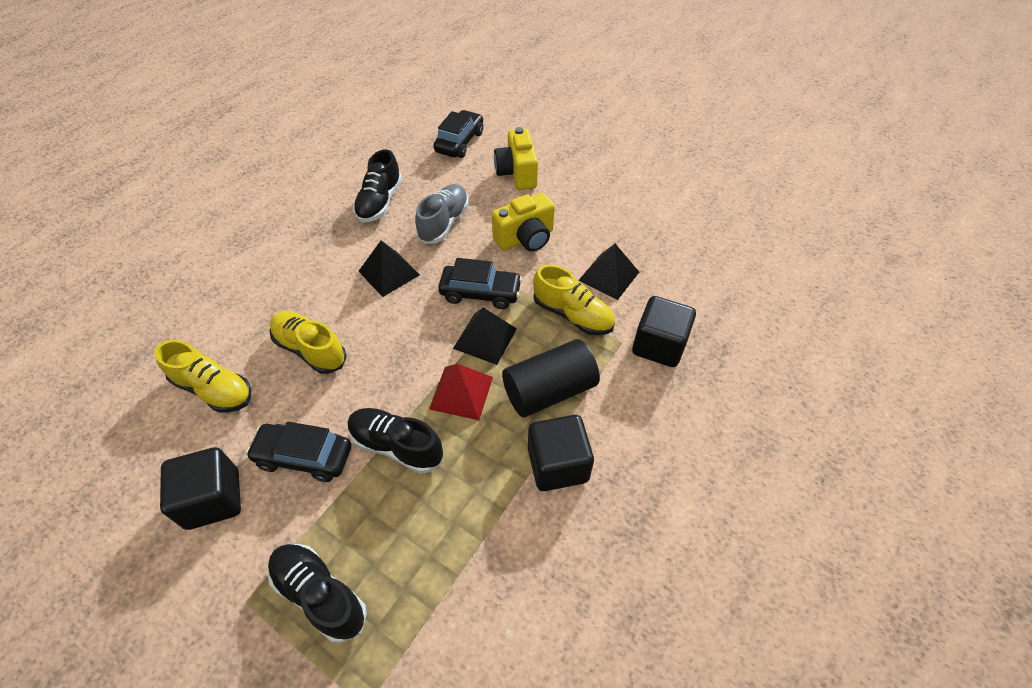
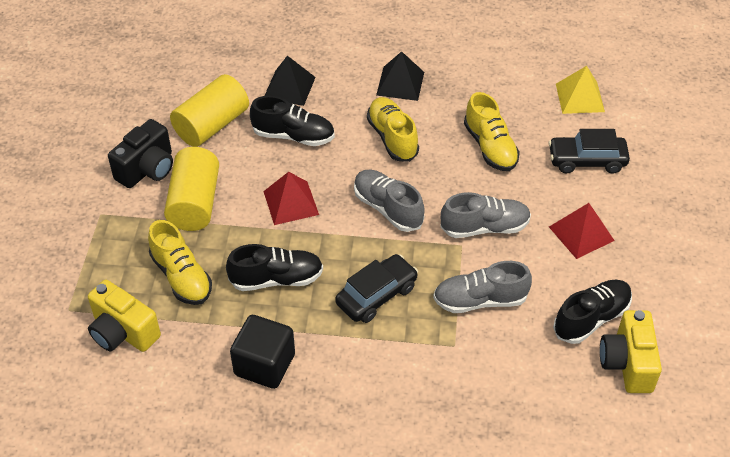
black camera: 0 -> 1
black car: 3 -> 2
black cube: 3 -> 1
black cylinder: 1 -> 0
black pyramid: 3 -> 2
grey shoe: 1 -> 3
red pyramid: 1 -> 2
yellow cylinder: 0 -> 2
yellow pyramid: 0 -> 1

